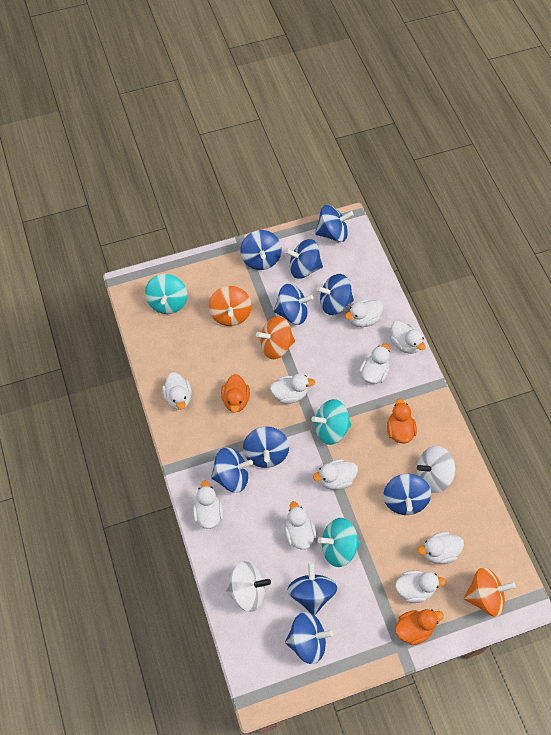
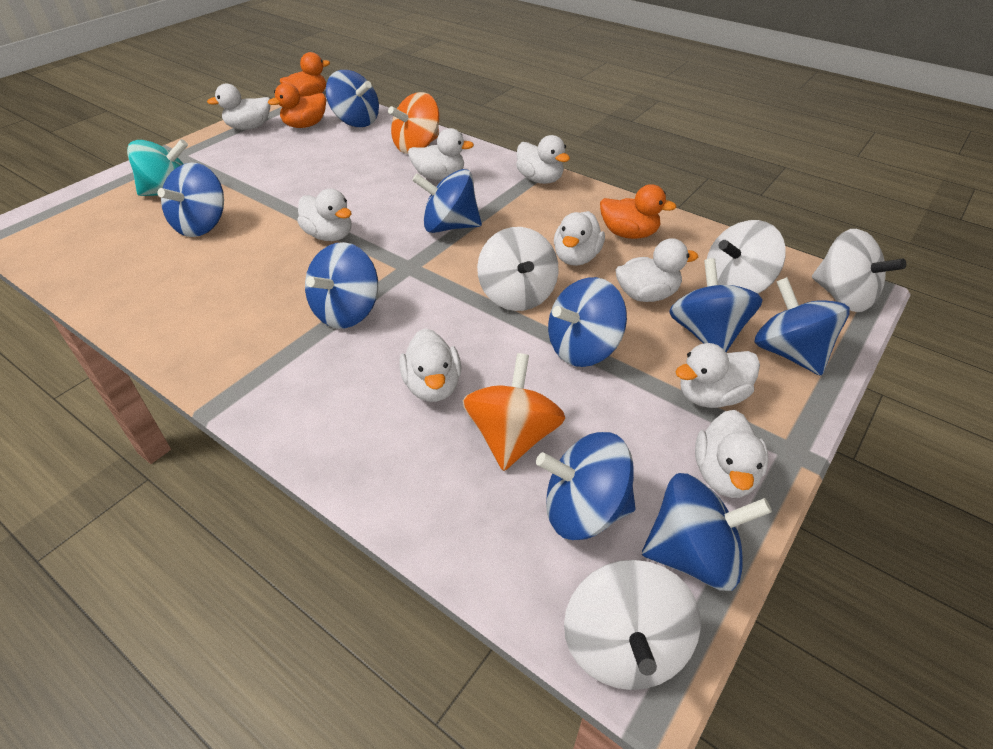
blue spinning top: 10 -> 9
orange spinning top: 3 -> 2
turquoise spinning top: 3 -> 1
white duck: 10 -> 9
white spinning top: 2 -> 4

